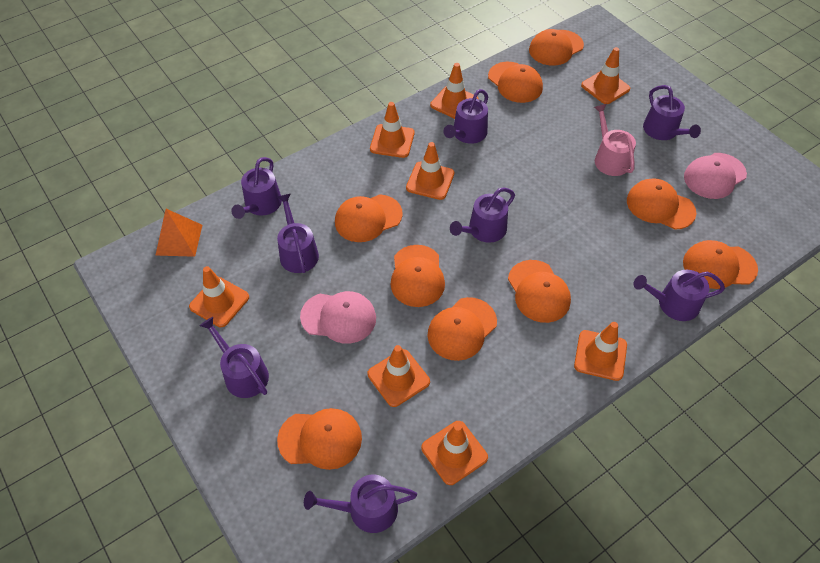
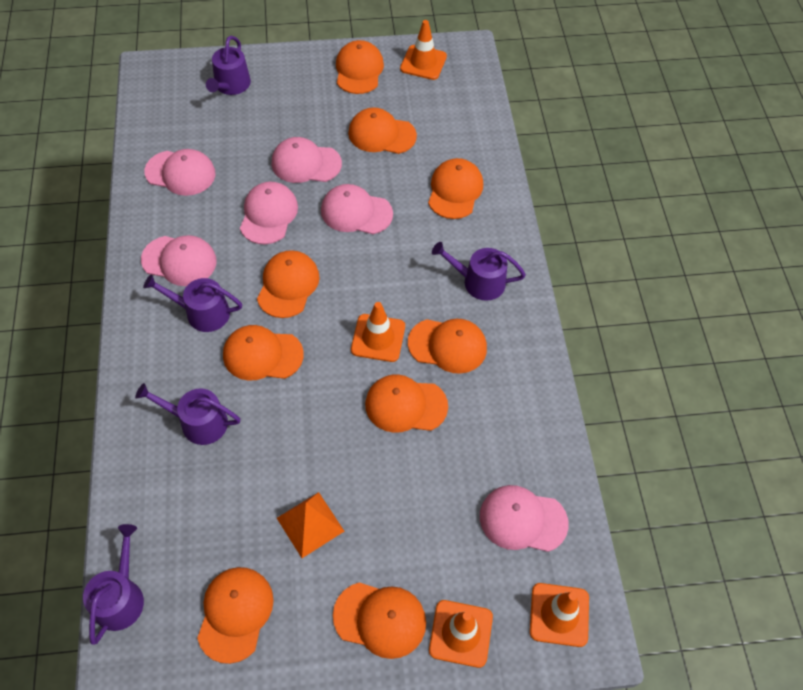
orange traffic cone: 8 -> 4
pink cap: 2 -> 6
pink watering can: 1 -> 0
purple watering can: 8 -> 5

